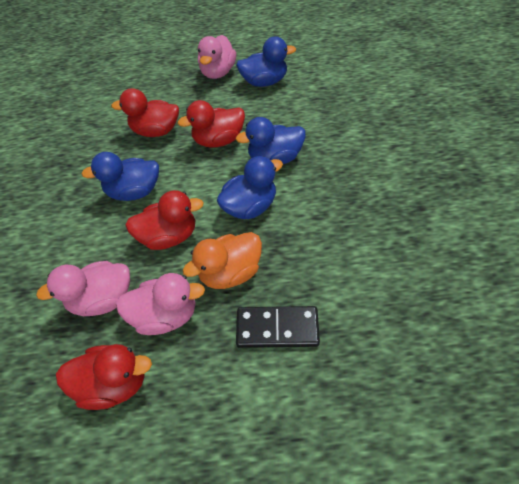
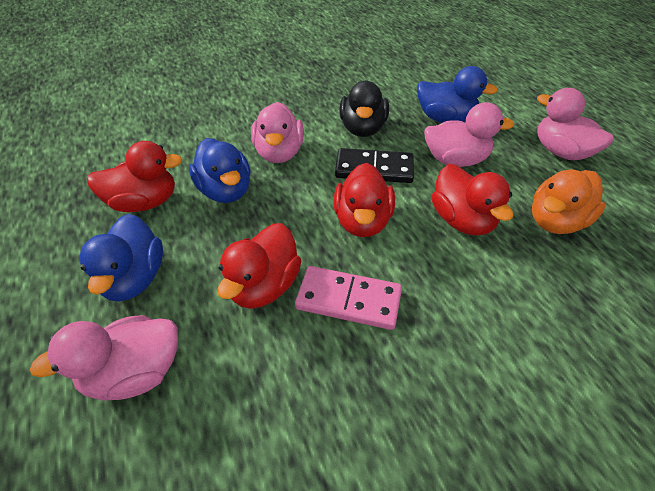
black duck: 0 -> 1
blue duck: 4 -> 3
pink domino: 0 -> 1
pink duck: 3 -> 4

